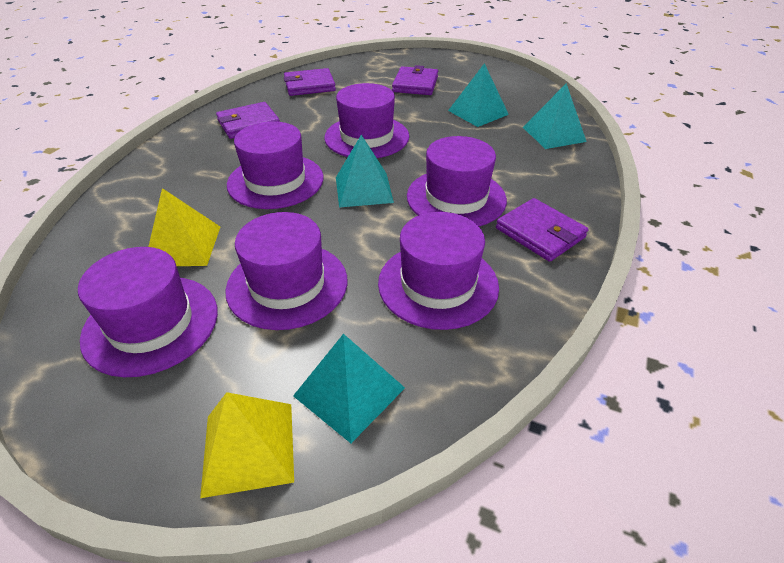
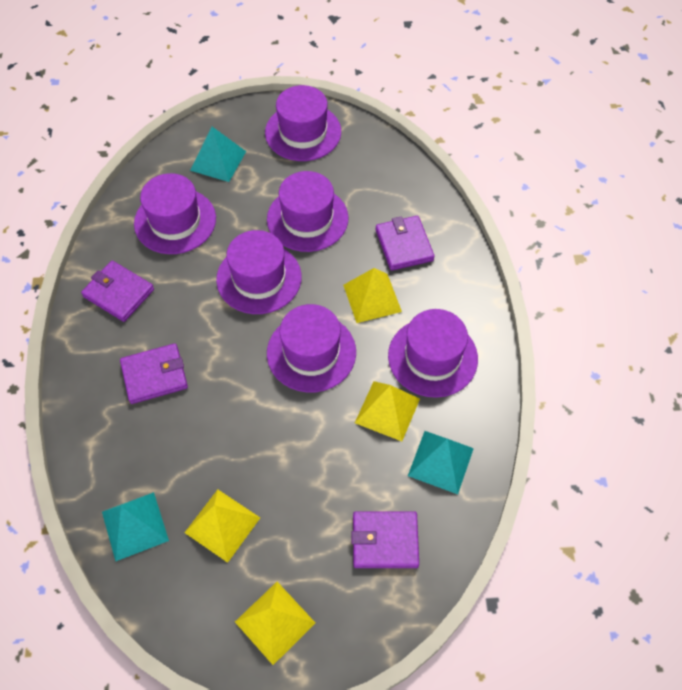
turquoise pyramid: 4 -> 3
yellow pyramid: 2 -> 4

